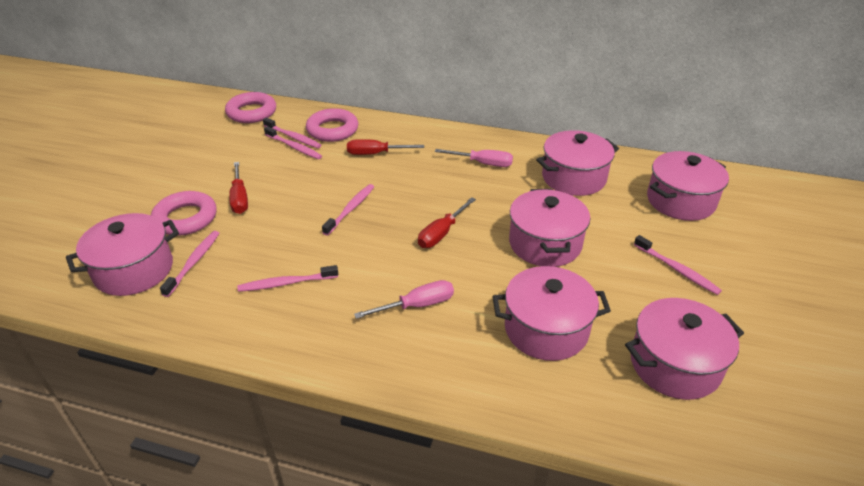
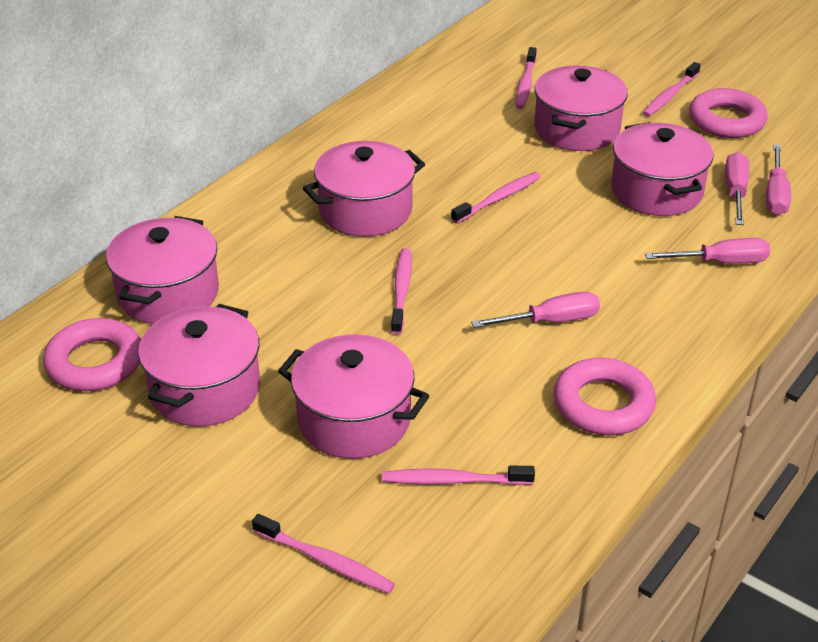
pink screwdriver: 2 -> 4
red screwdriver: 3 -> 0

